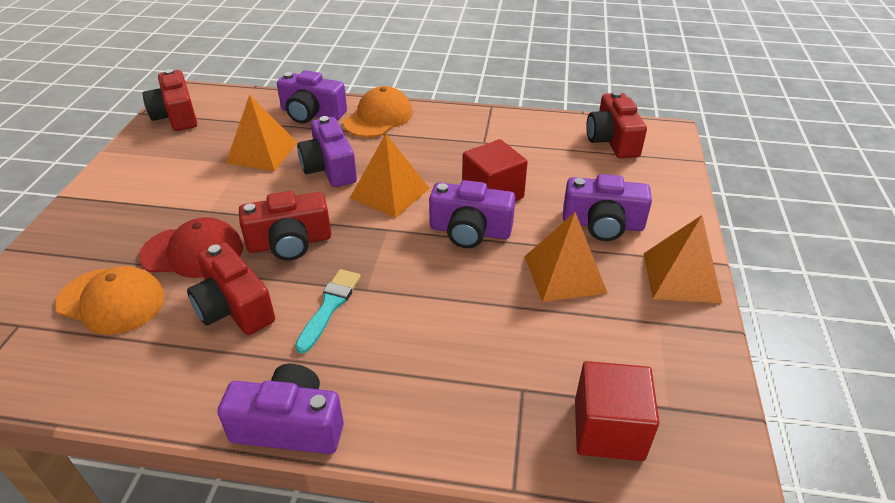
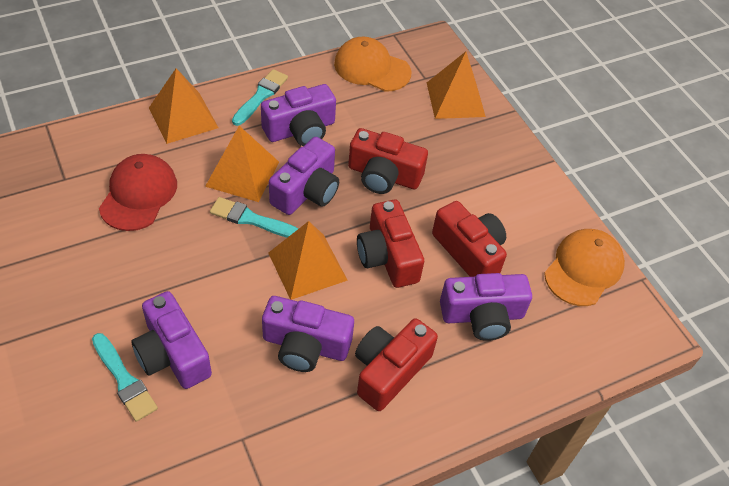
red cube: 2 -> 0
turquoise brush: 1 -> 3

